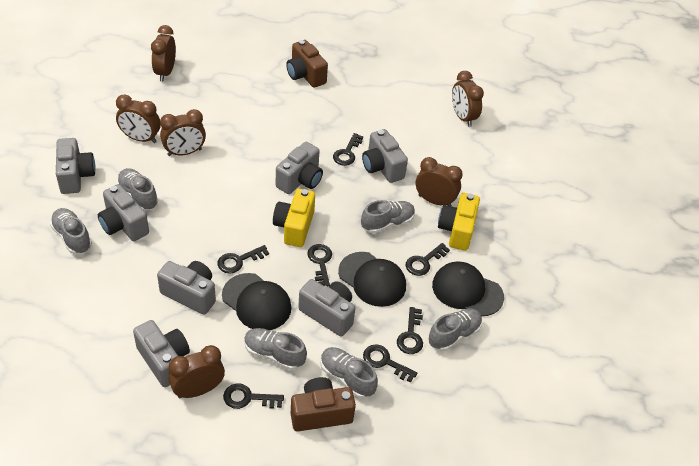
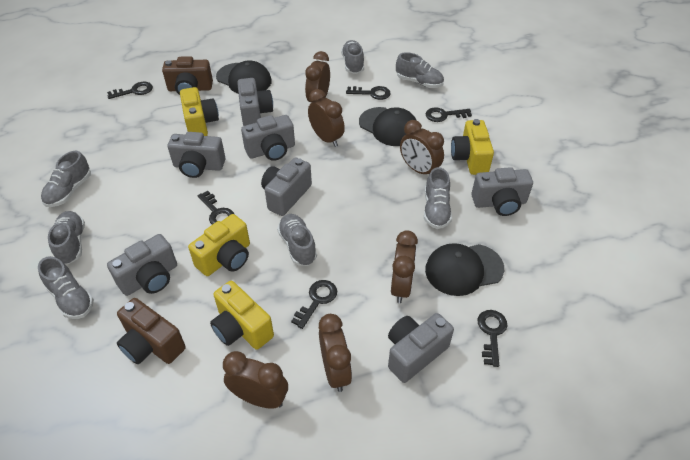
black key: 7 -> 6
grey shoe: 6 -> 7
yellow camera: 2 -> 4

